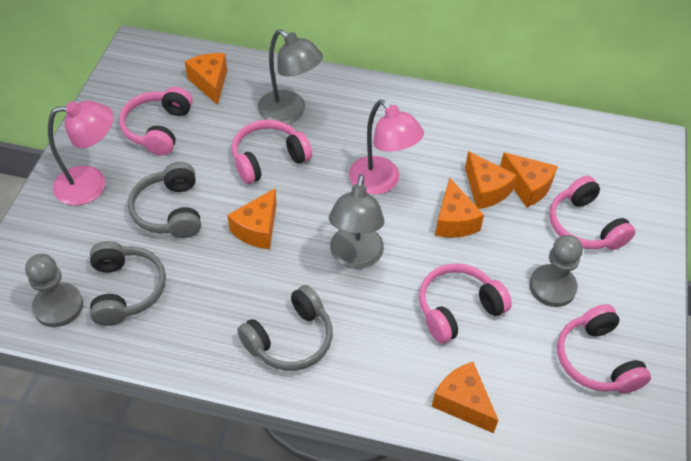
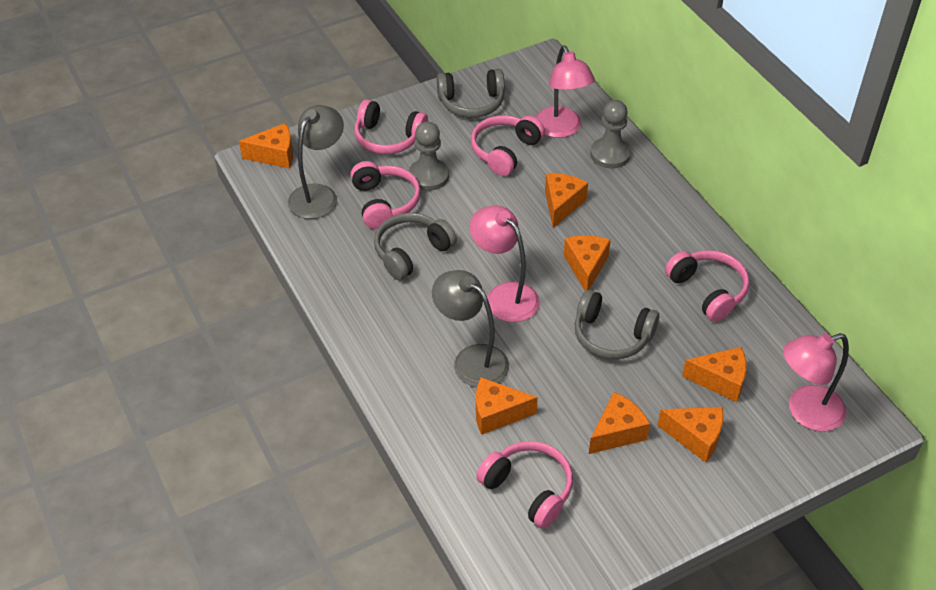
orange cheese: 6 -> 7
pink lamp: 2 -> 3

